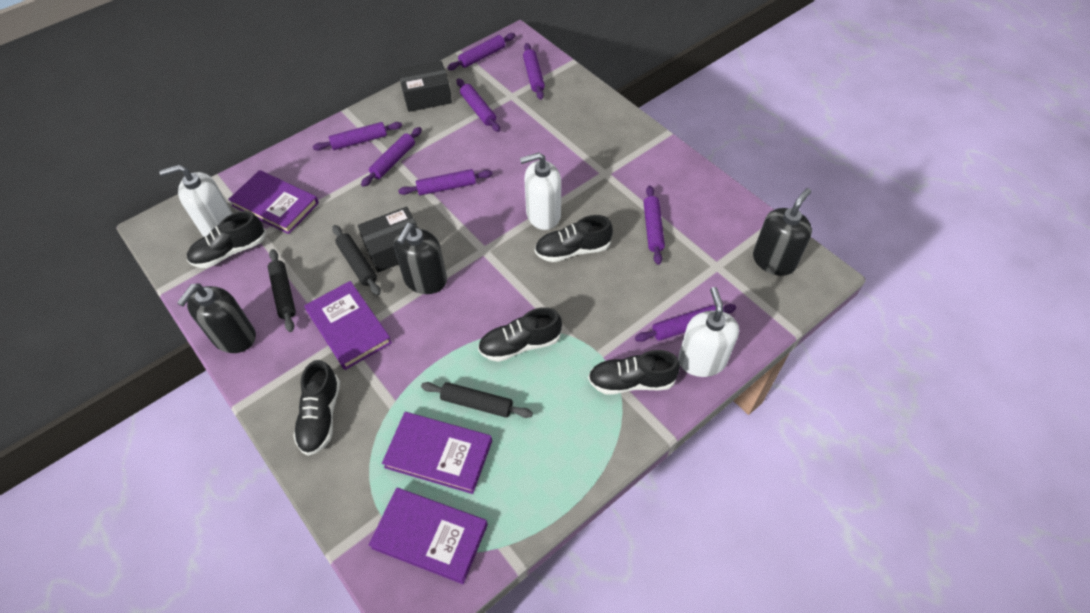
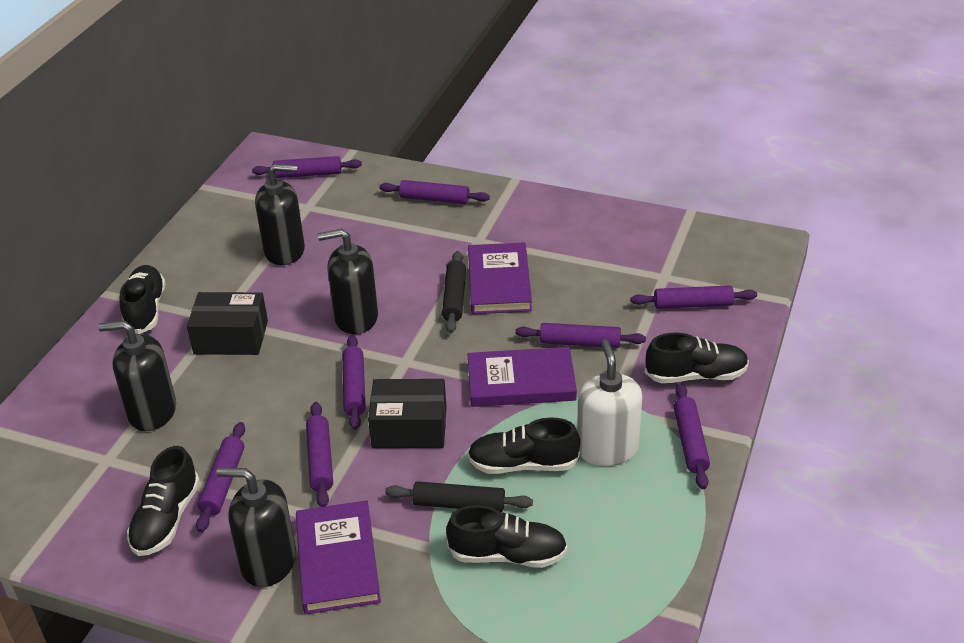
black rolling pin: 3 -> 2
black soap dispenser: 3 -> 4
purple book: 4 -> 3
white soap dispenser: 3 -> 1

